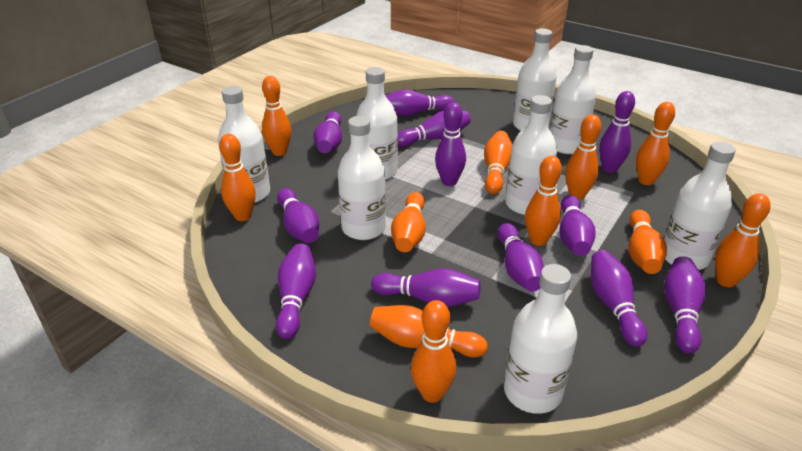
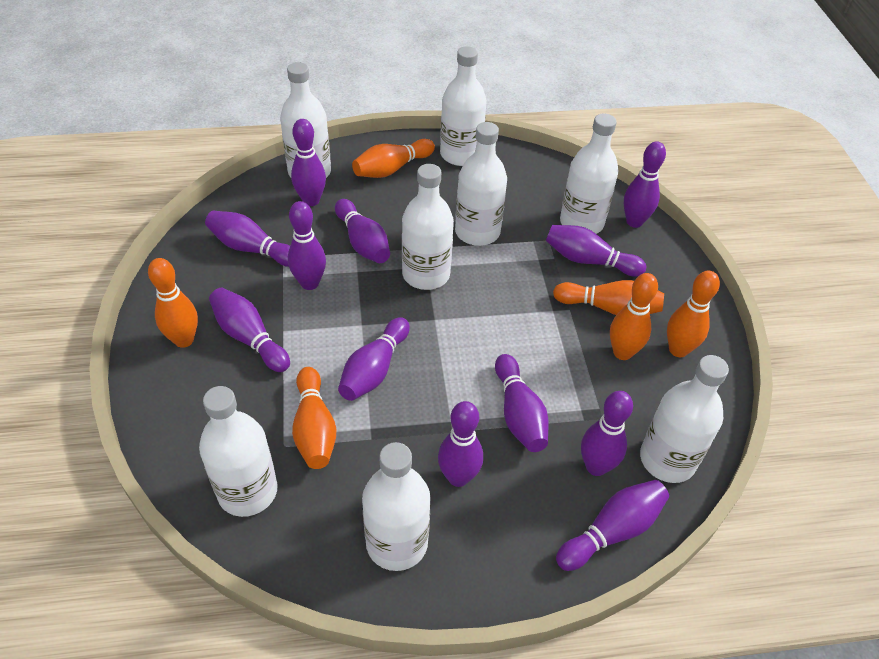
orange bowling pin: 11 -> 6

